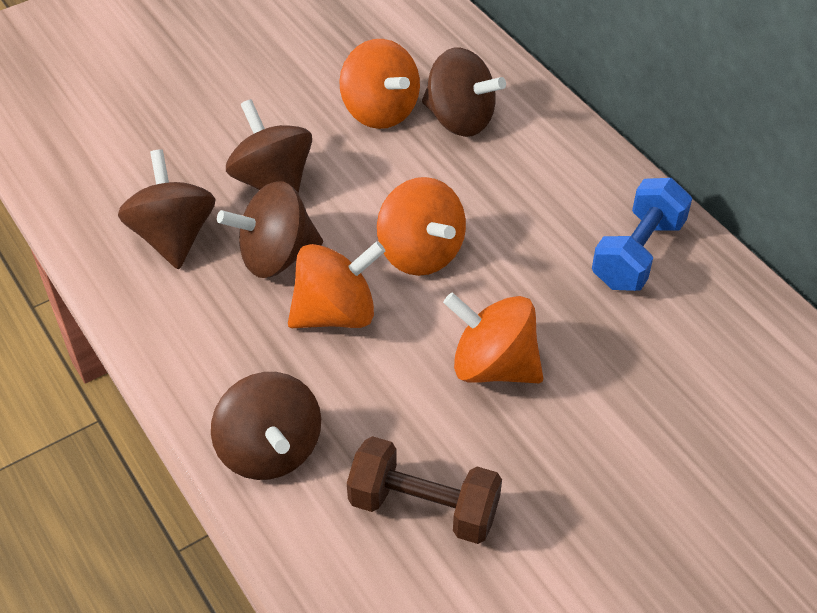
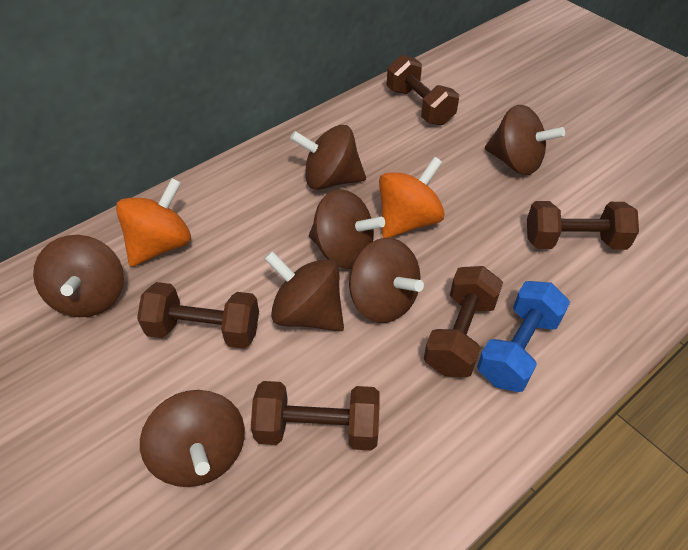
brown dumbbell: 1 -> 5
brown spinning top: 5 -> 7
orange spinning top: 4 -> 2

